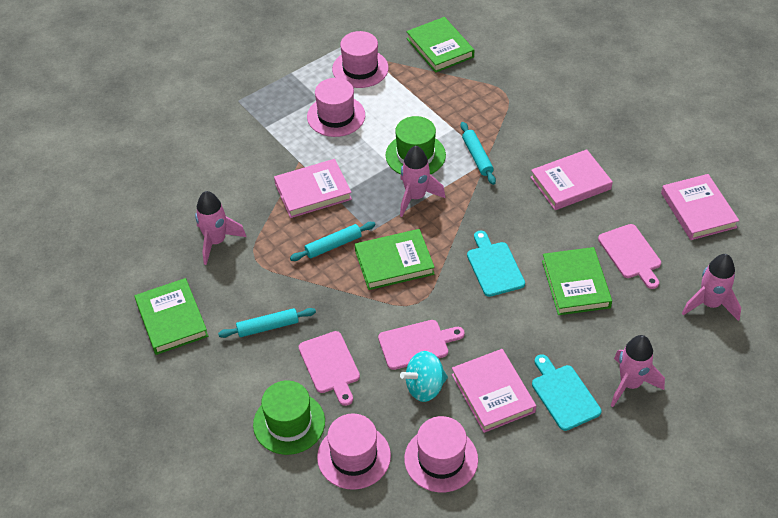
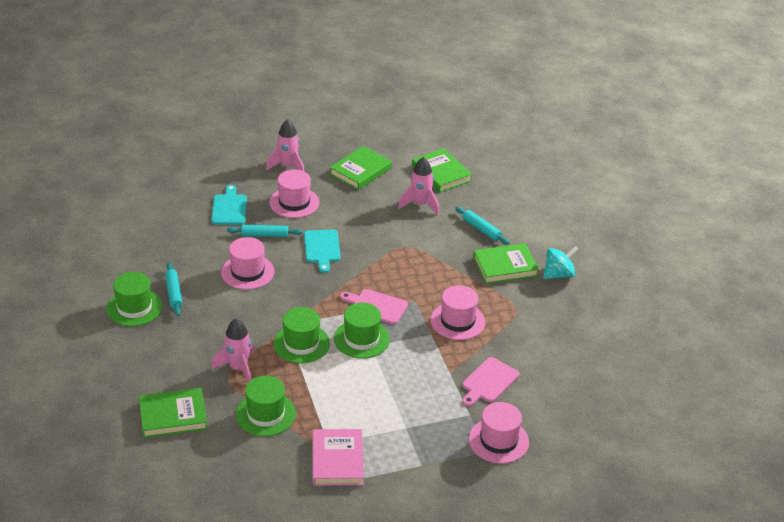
green hat: 2 -> 4
pink book: 4 -> 1
pink cutting board: 3 -> 2
pink rocket: 4 -> 3

